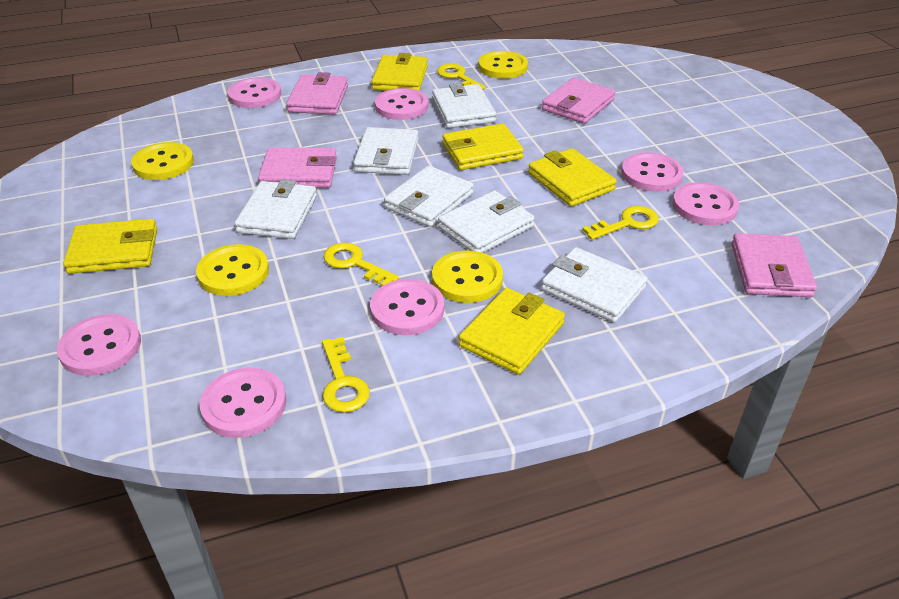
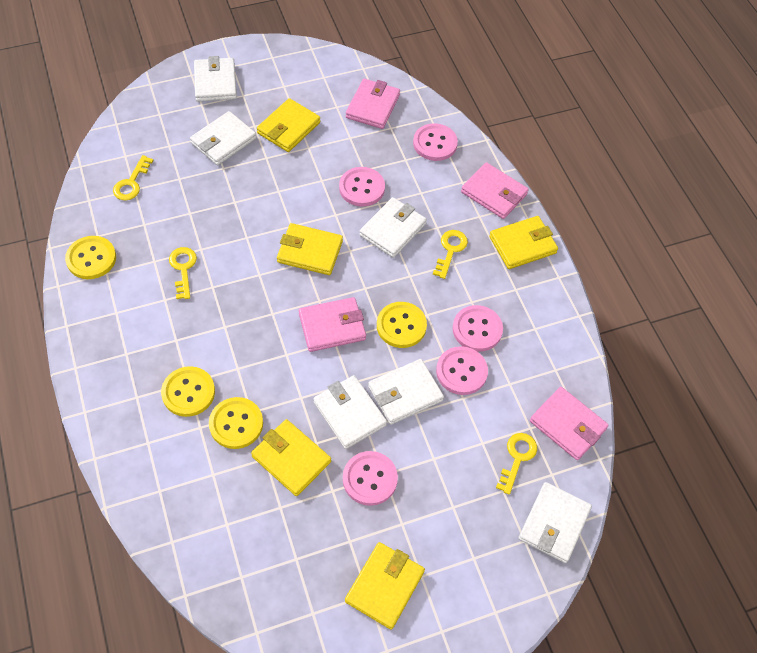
pink button: 7 -> 5

